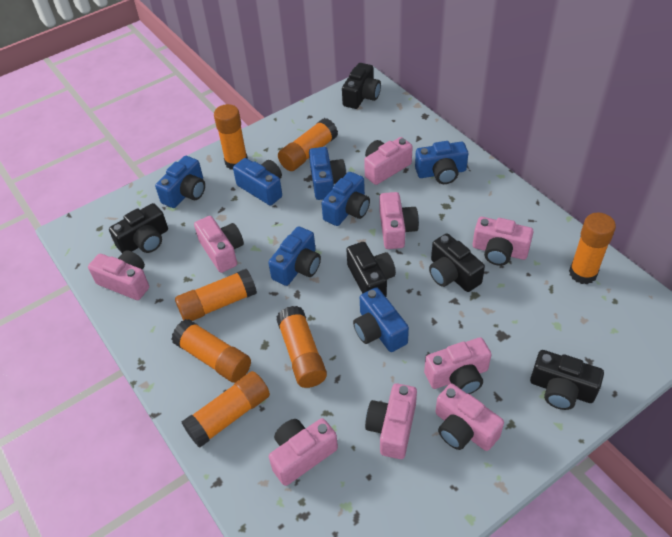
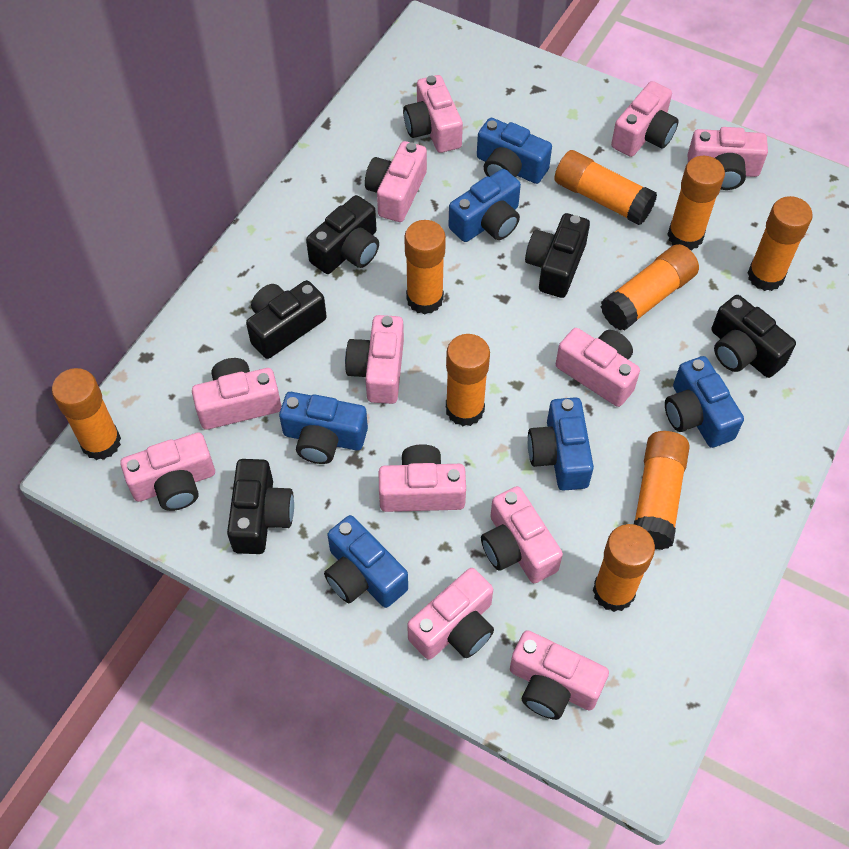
blue camera: 7 -> 6
orange glue stick: 7 -> 9
pink camera: 9 -> 12

